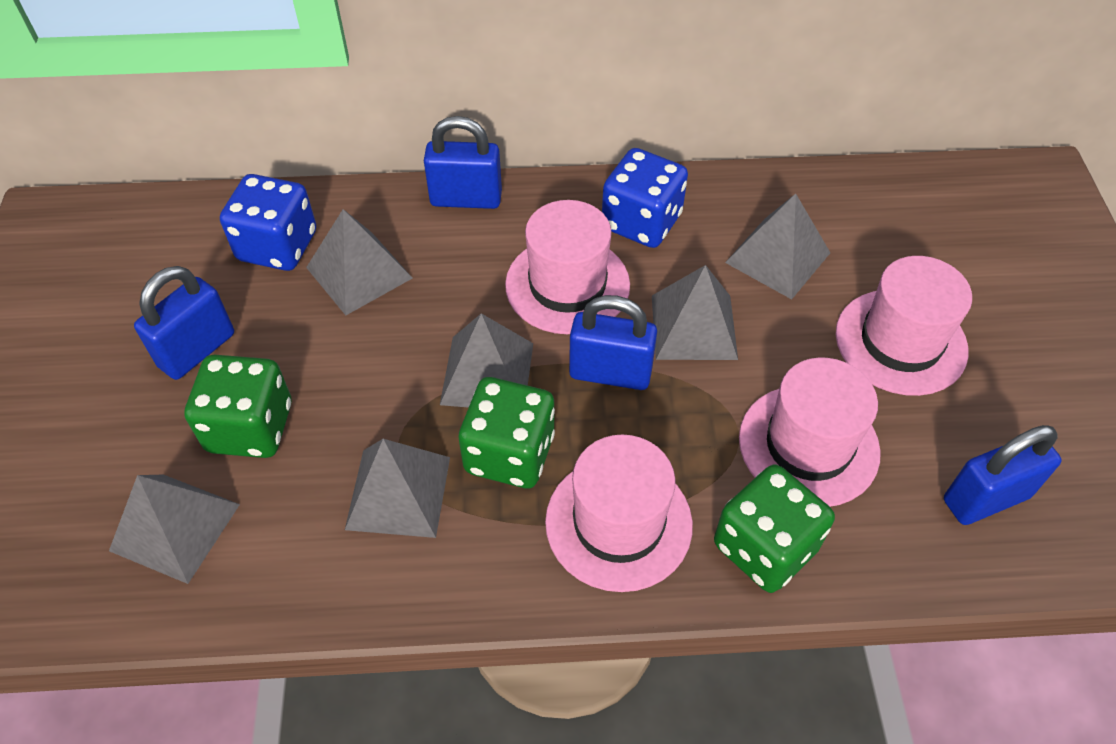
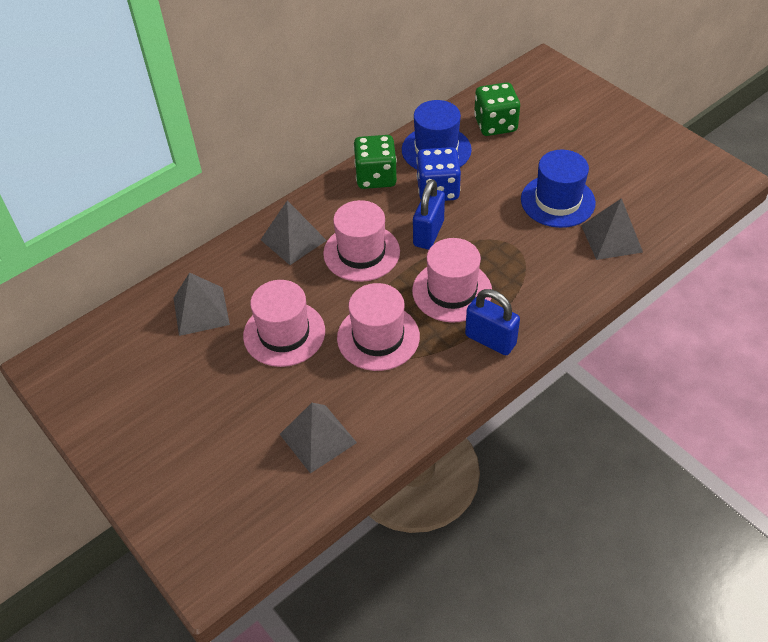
blue dice: 2 -> 1
blue hat: 0 -> 2
blue padlock: 4 -> 2
green dice: 3 -> 2
grey pyramid: 6 -> 4

